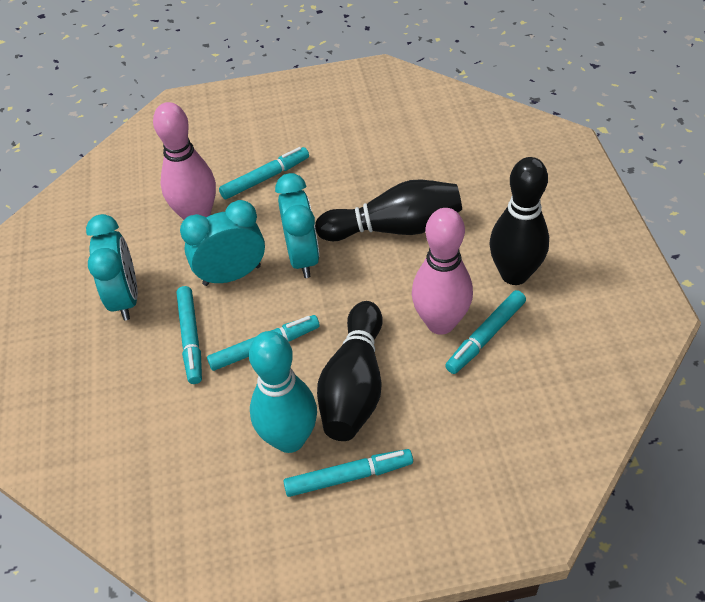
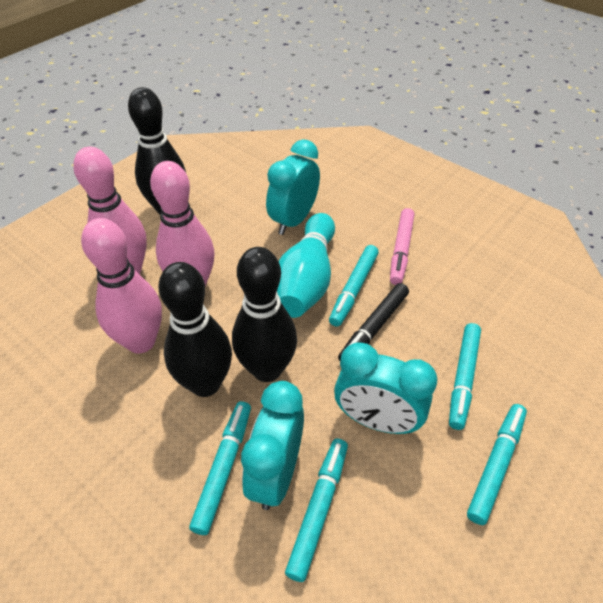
black marker: 0 -> 1
pink bowling pin: 2 -> 3
pink marker: 0 -> 1

